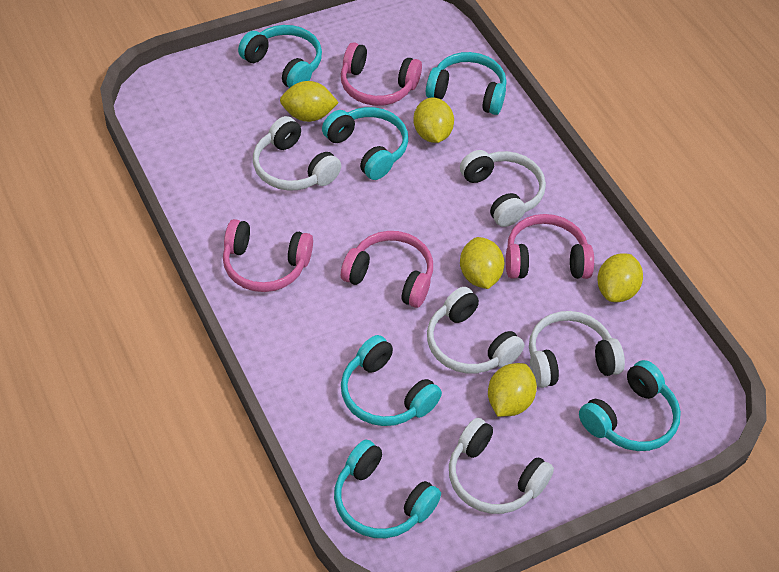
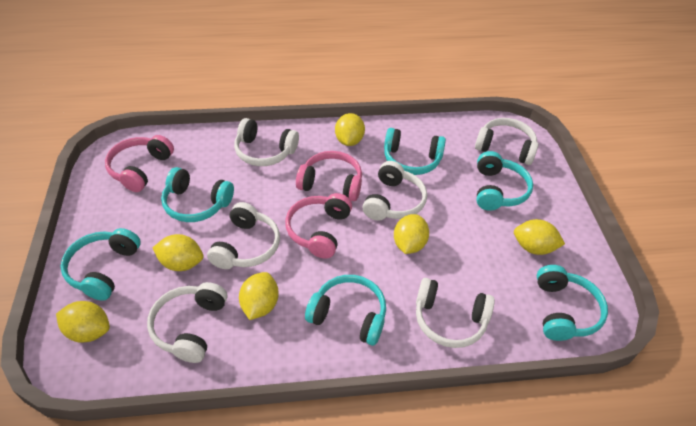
pink headphones: 4 -> 3
white headphones: 5 -> 6
yellow lemon: 5 -> 6

